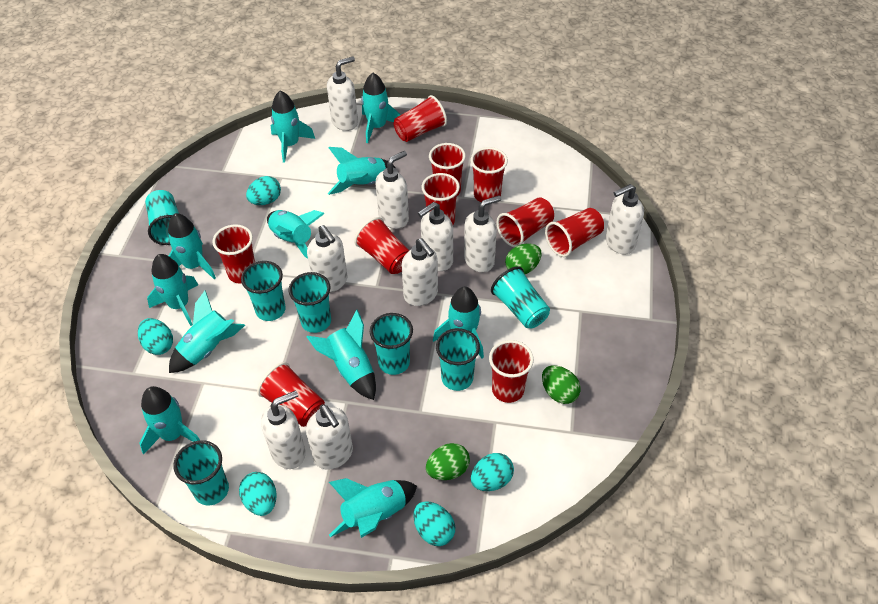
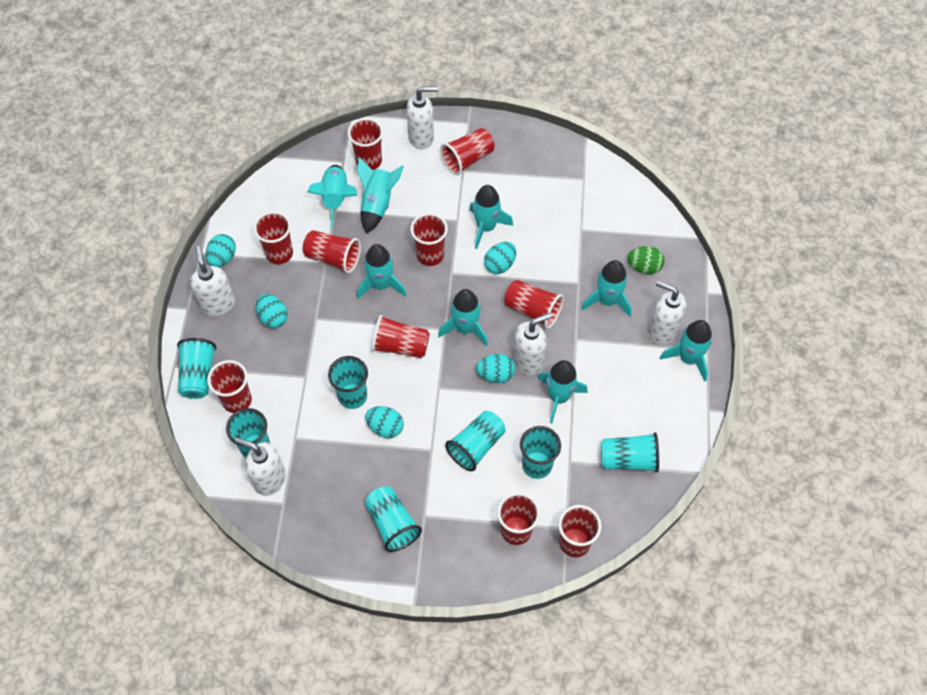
green egg: 3 -> 1
turquoise rocket: 11 -> 8
white soap dispenser: 9 -> 5

